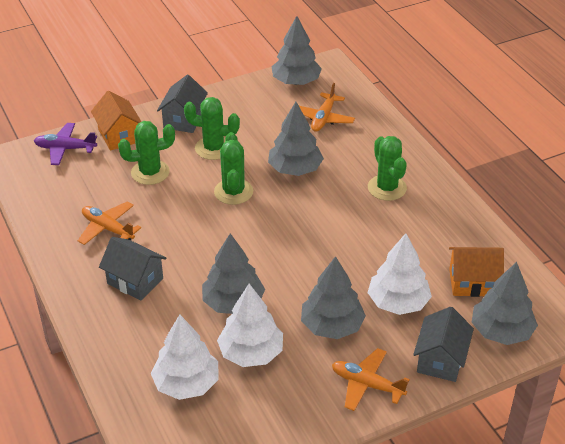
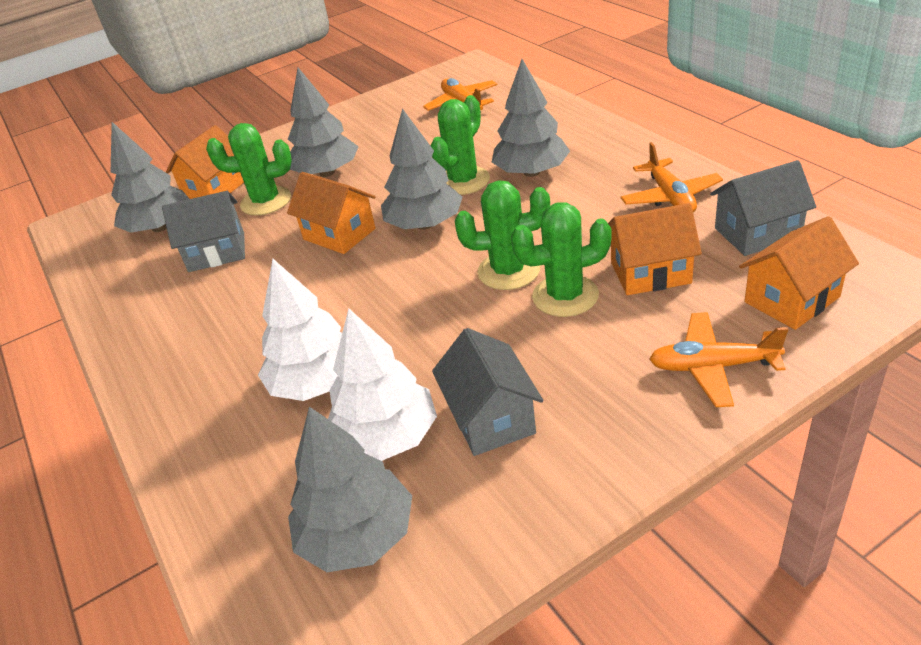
orange house: 2 -> 4
purple plane: 1 -> 0
white tree: 3 -> 2

